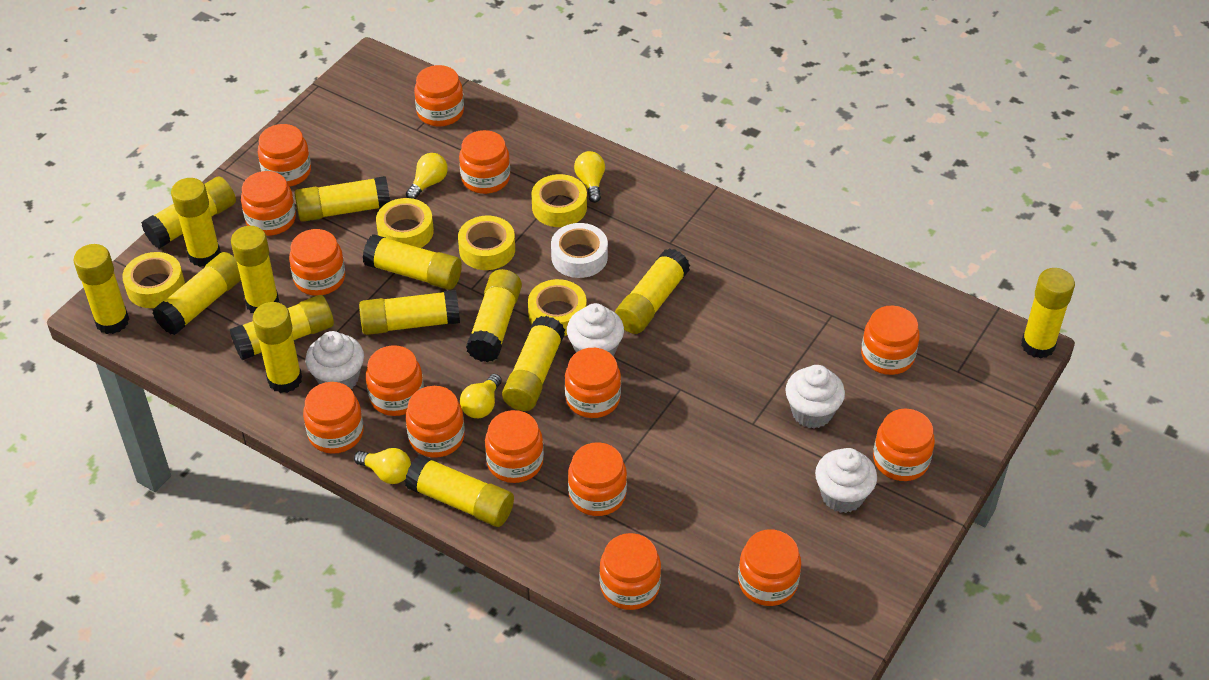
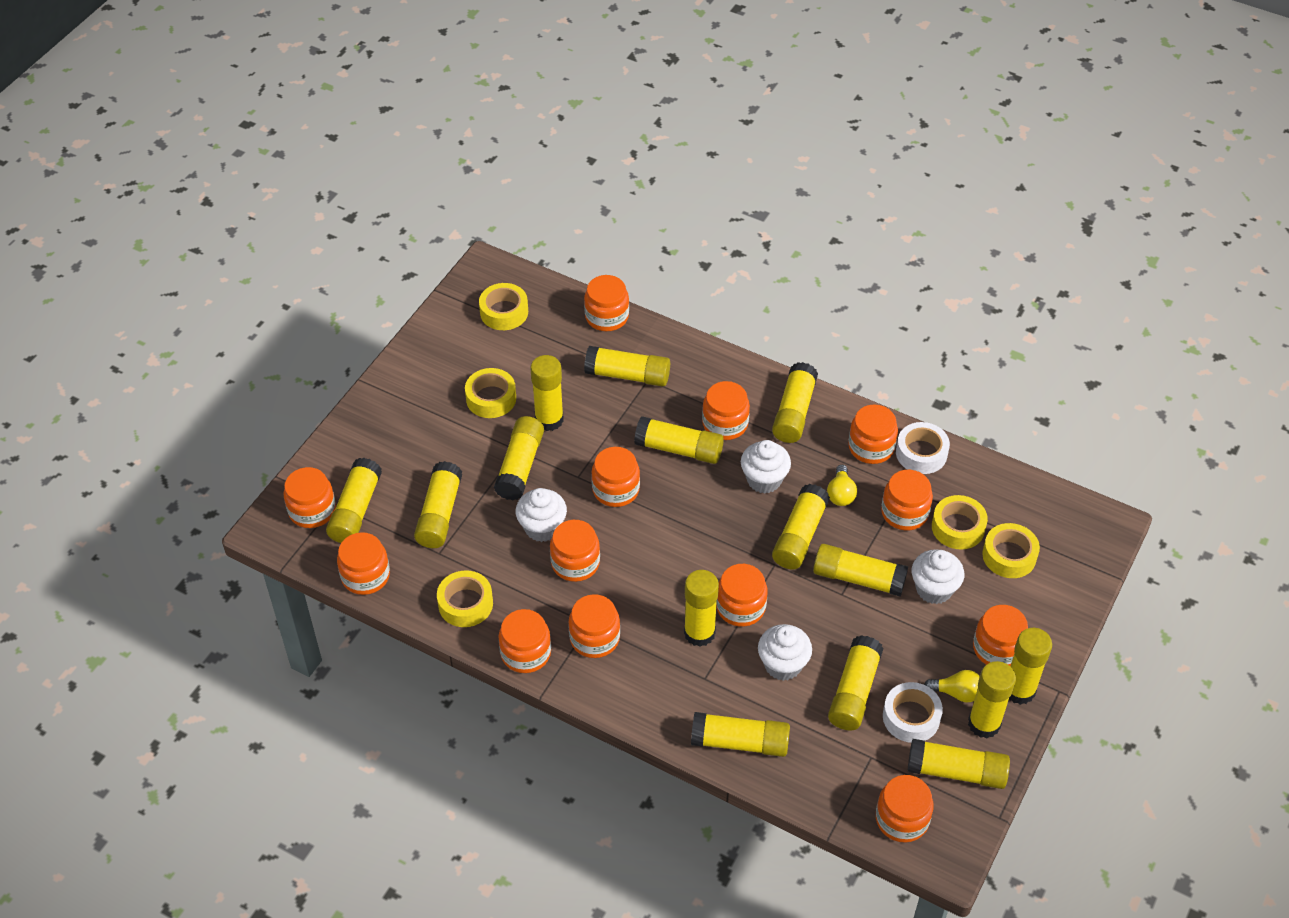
orange jar: 15 -> 13
white tape: 1 -> 2
yellow light bulb: 4 -> 2

